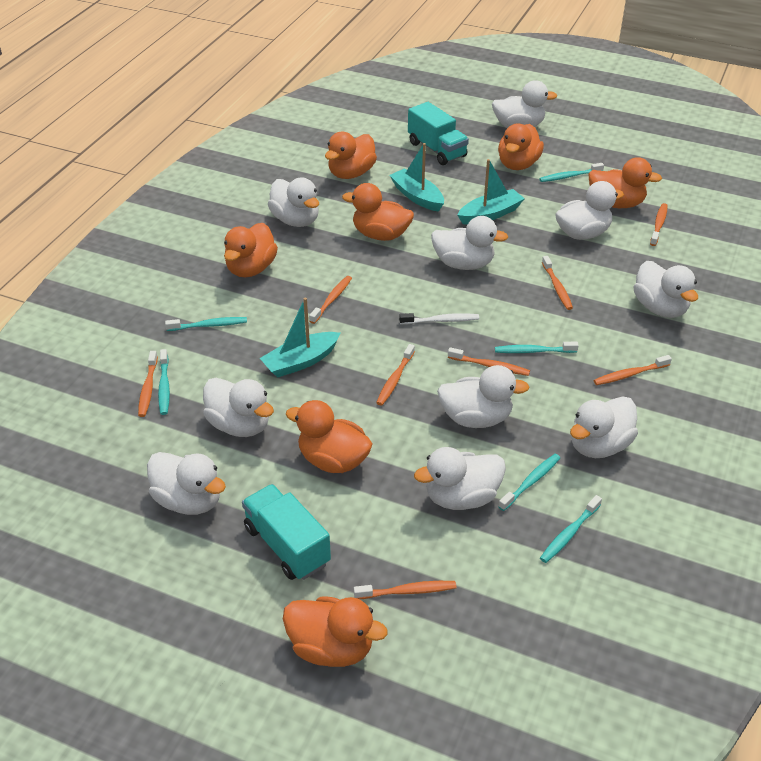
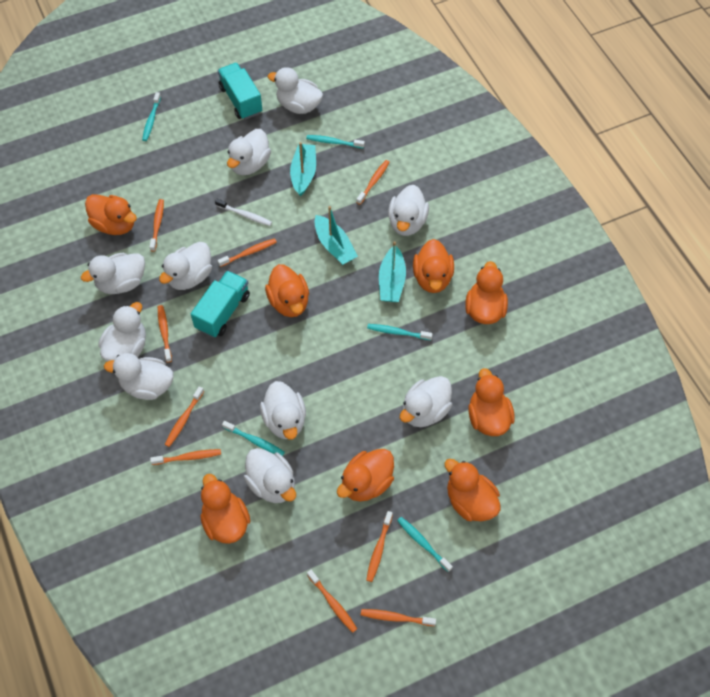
orange duck: 7 -> 8
orange toothbrush: 8 -> 9
turquoise toothbrush: 6 -> 5

